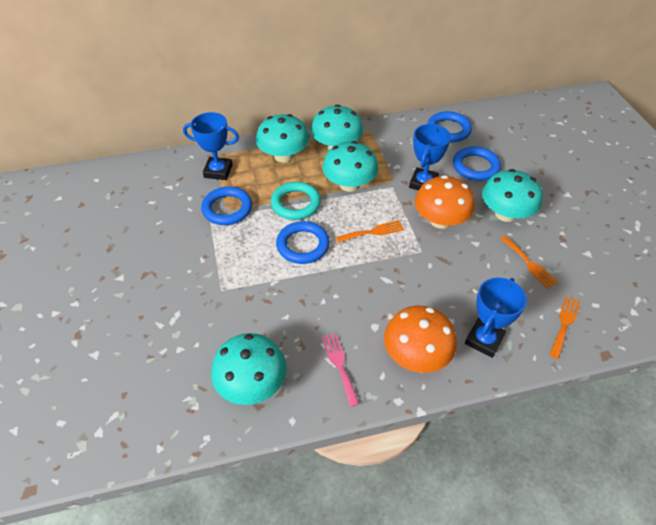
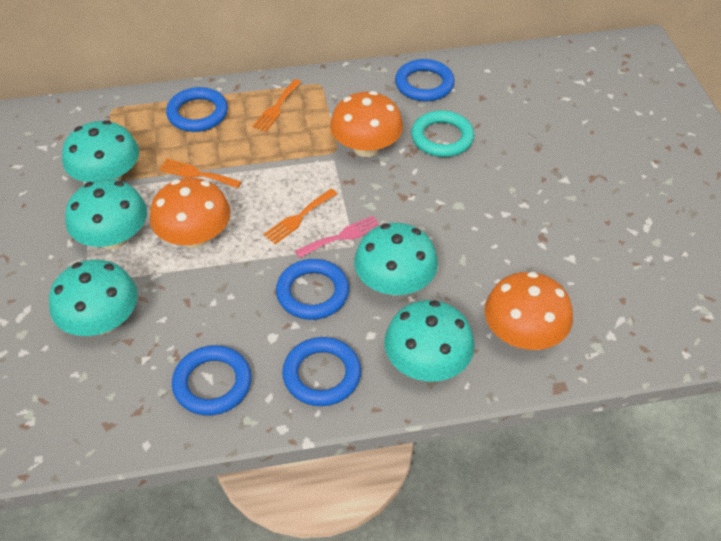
blue ring: 4 -> 5
blue trophy: 3 -> 0
orange mushroom: 2 -> 3

